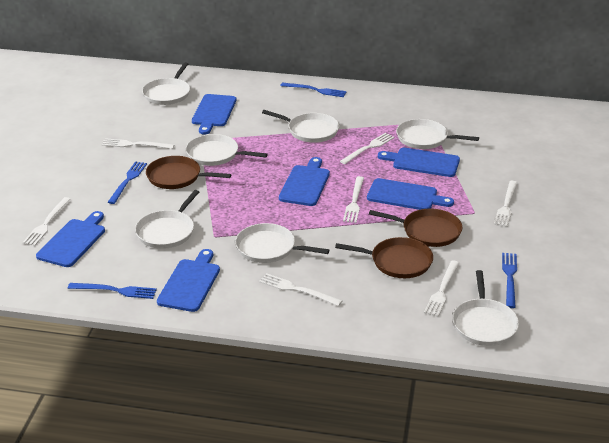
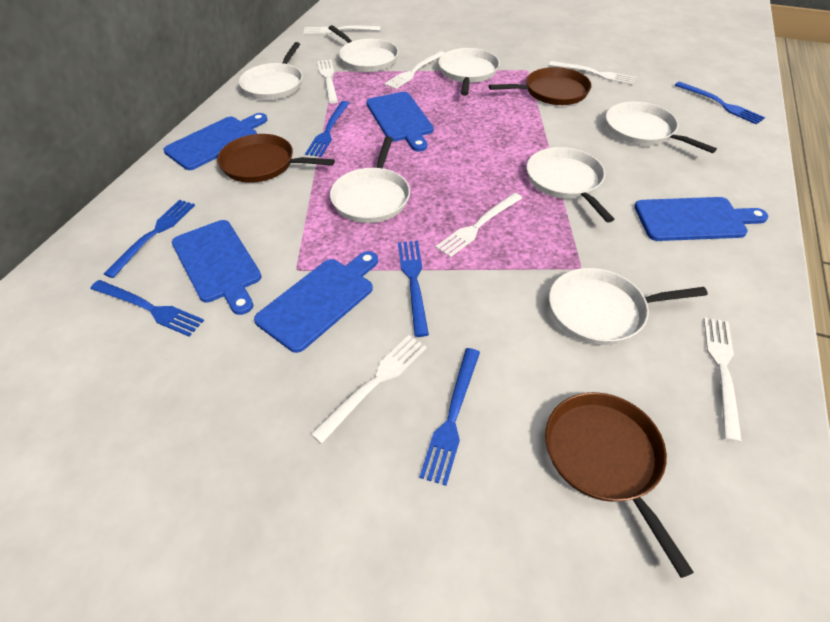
blue cutting board: 6 -> 5
blue fork: 4 -> 6

